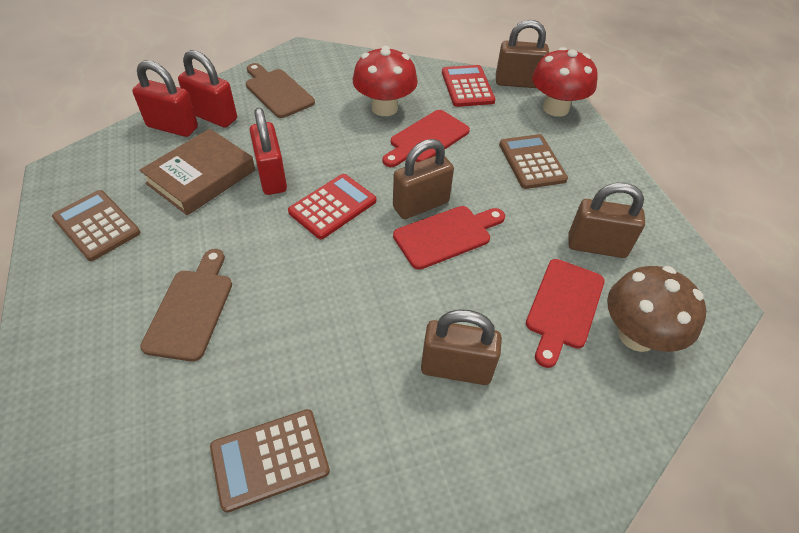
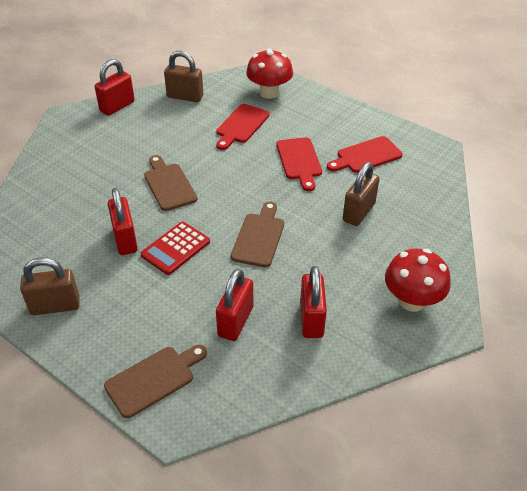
brown book: 1 -> 0
brown calculator: 3 -> 0
brown cutting board: 2 -> 3
brown mushroom: 1 -> 0
brown padlock: 4 -> 3
red calculator: 2 -> 1
red padlock: 3 -> 4

